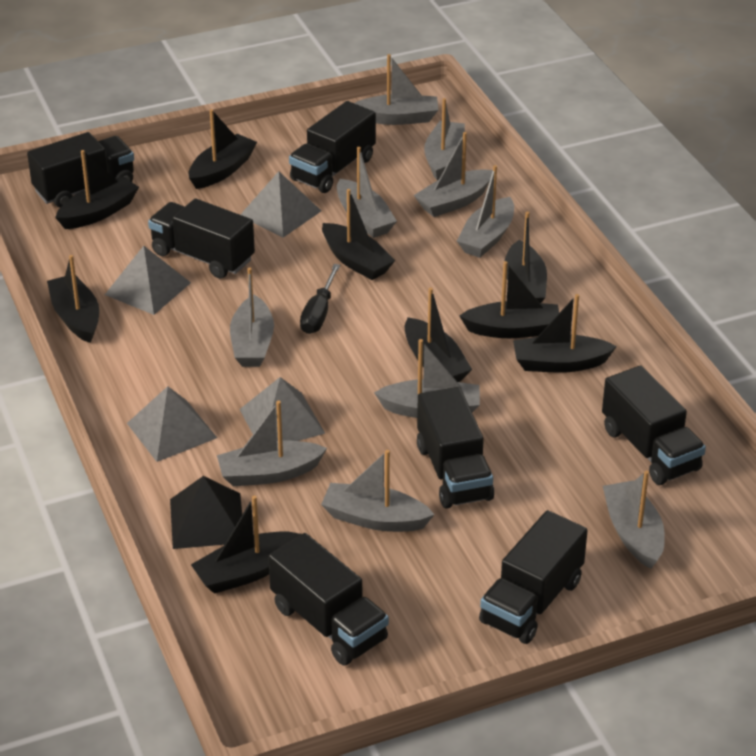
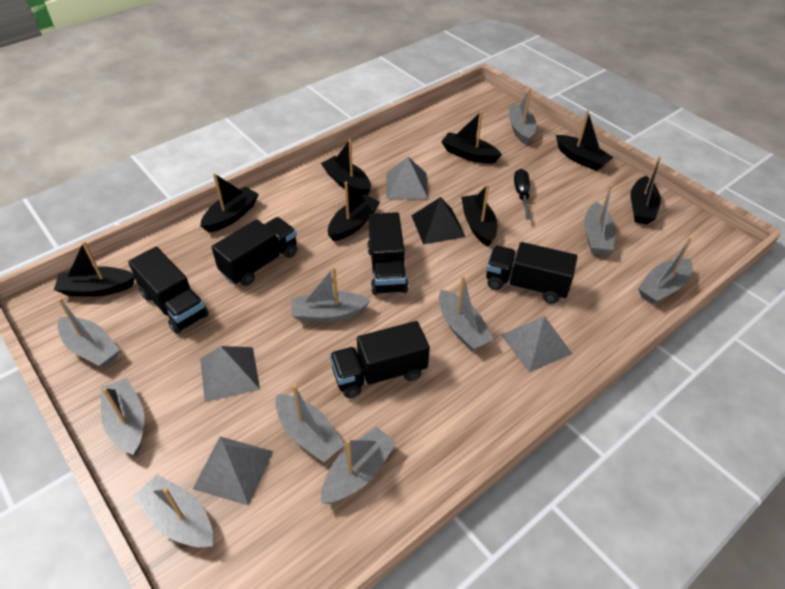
black boat: 9 -> 8
black truck: 7 -> 5

